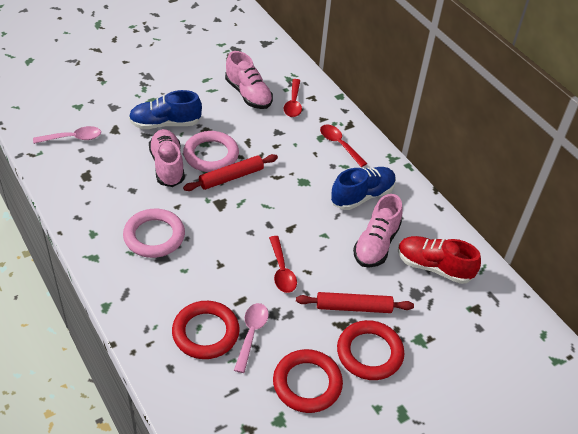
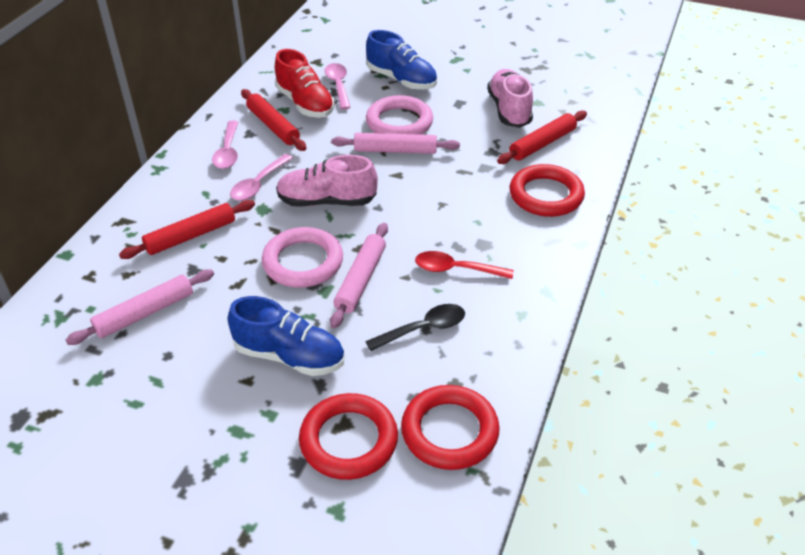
black spoon: 0 -> 1
pink rolling pin: 0 -> 3
pink shoe: 3 -> 2
pink spoon: 2 -> 3
red rolling pin: 2 -> 3
red spoon: 3 -> 1

